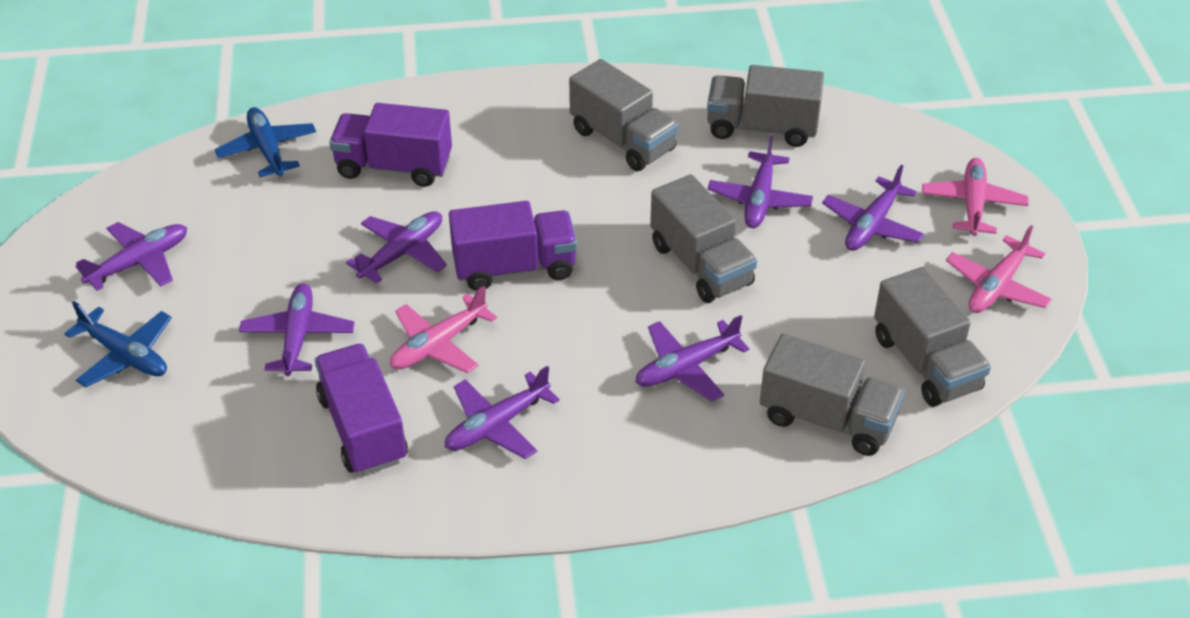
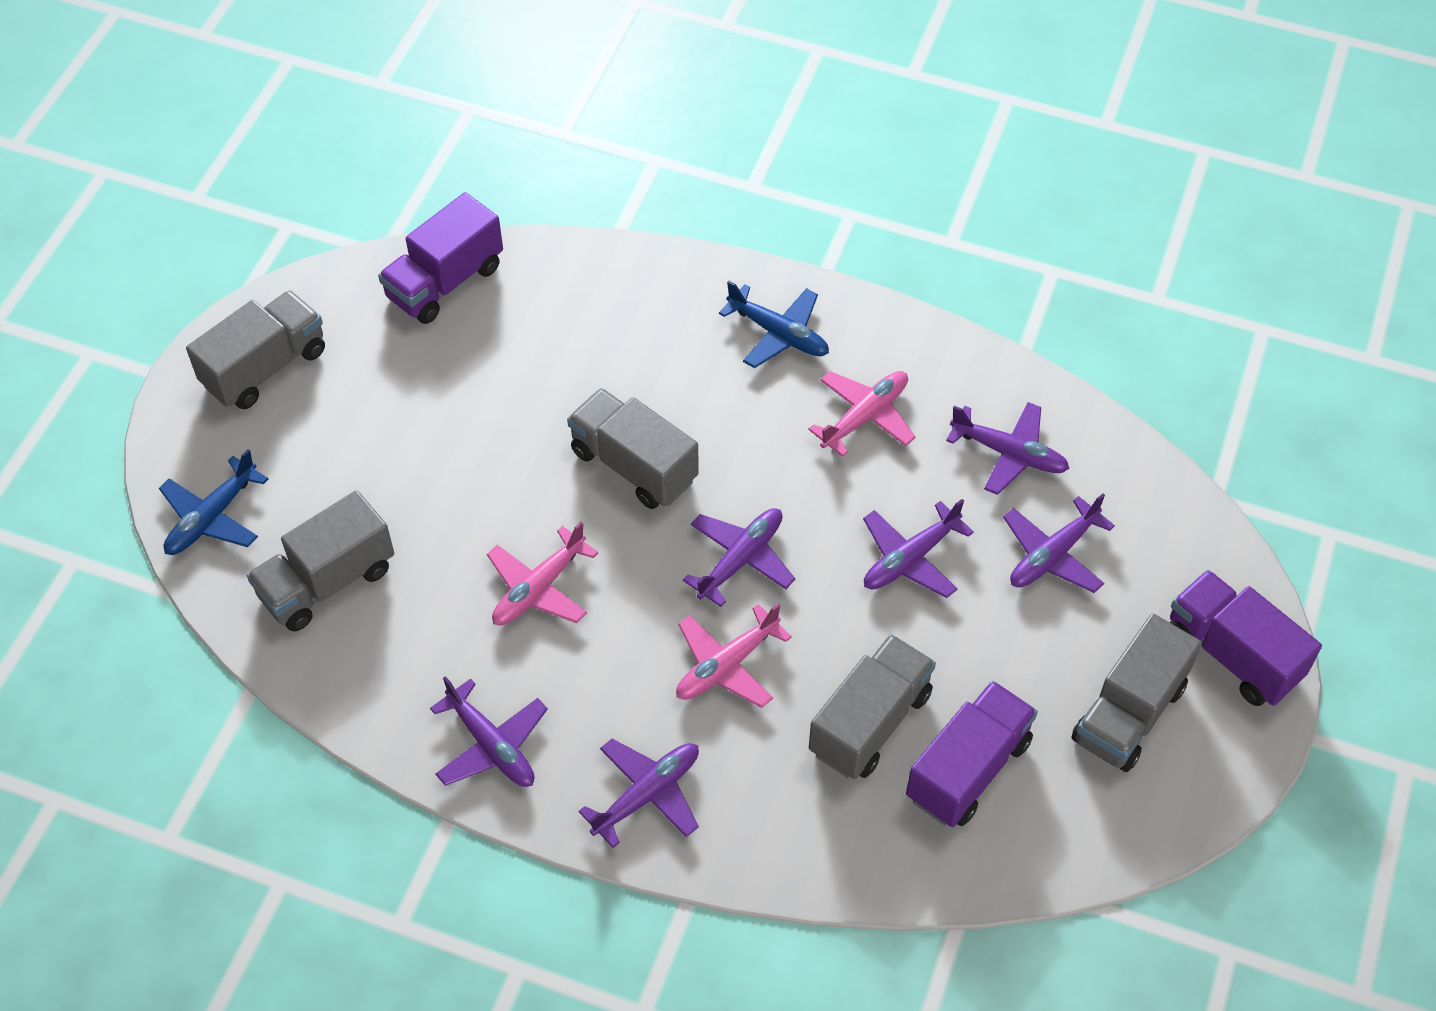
purple plane: 7 -> 6

